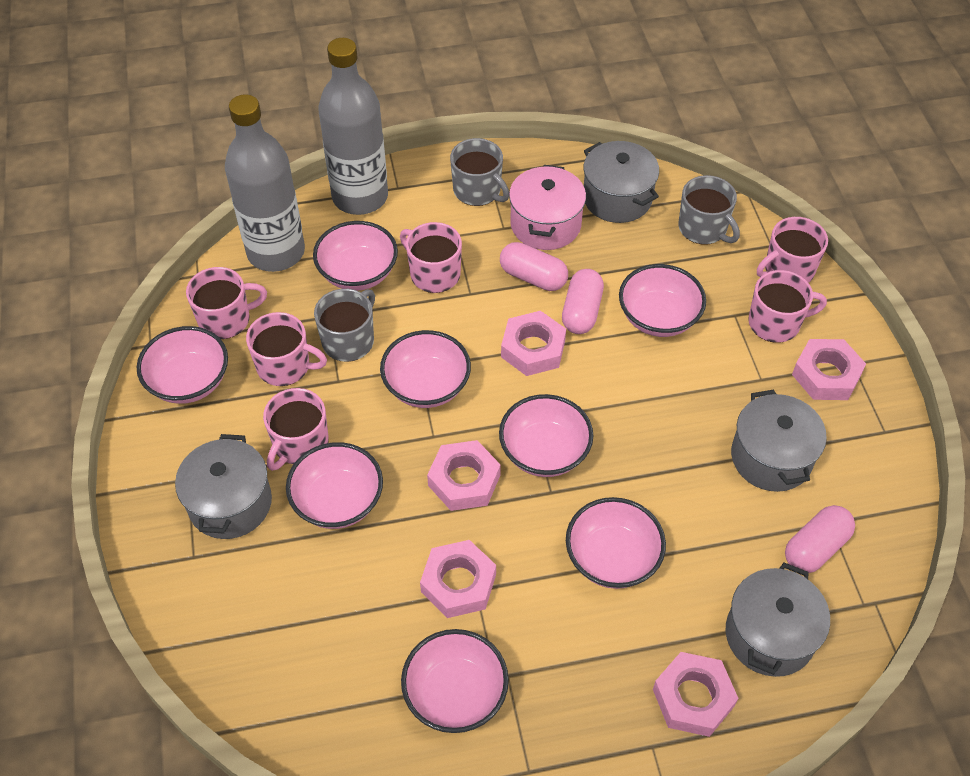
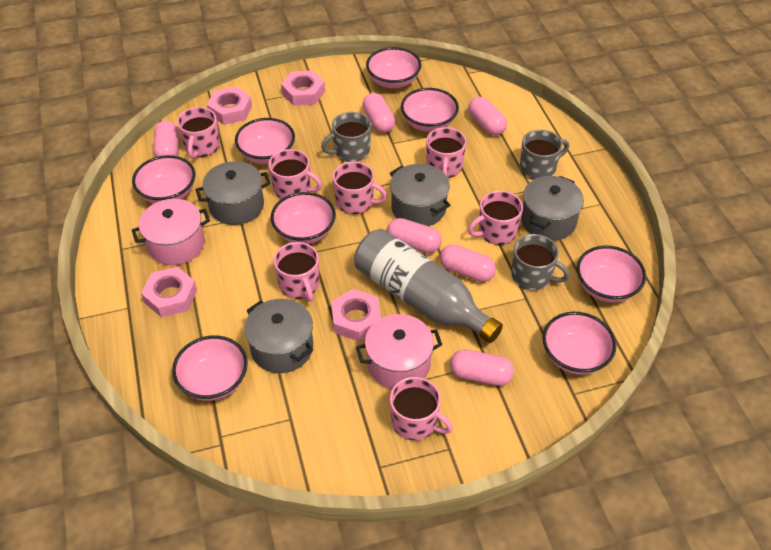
grey bottle: 2 -> 1
pink capsule: 3 -> 6
pink mug: 6 -> 7
pink nut: 5 -> 4
pink pot: 1 -> 2

